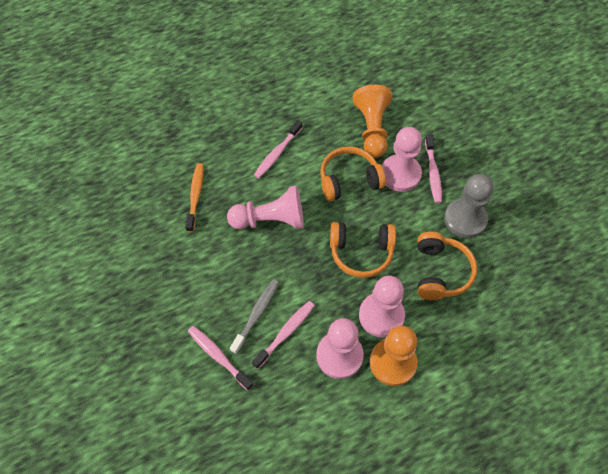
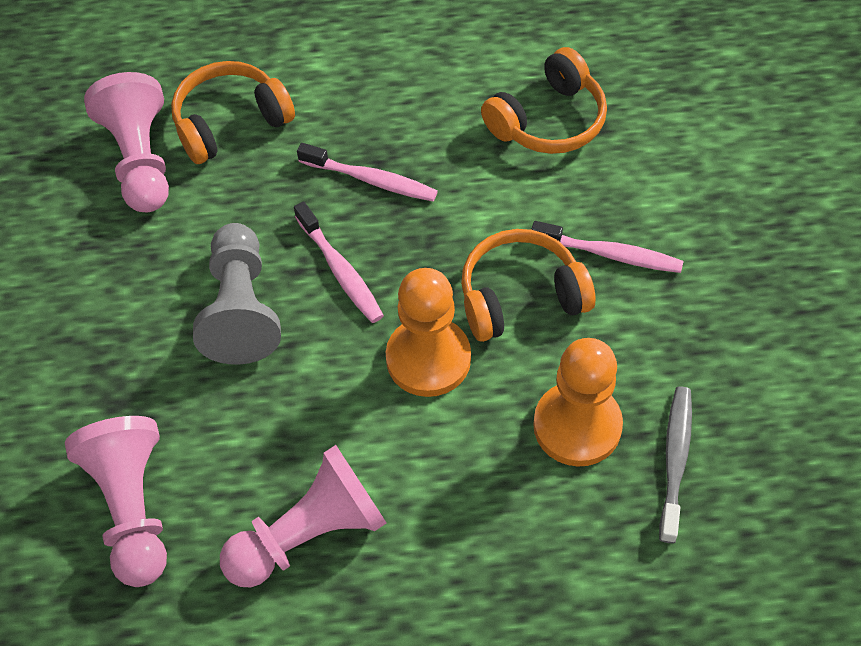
orange toothbrush: 1 -> 0
pink pawn: 4 -> 3
pink toothbrush: 4 -> 3

